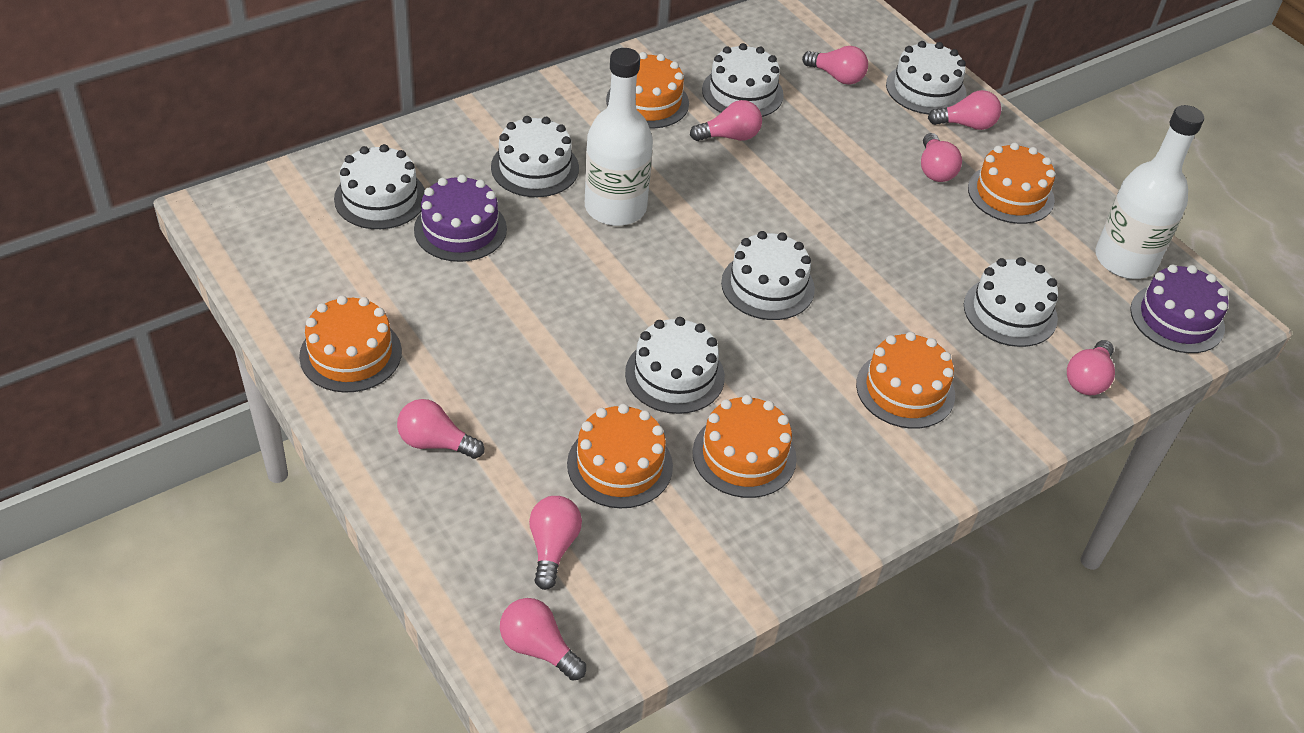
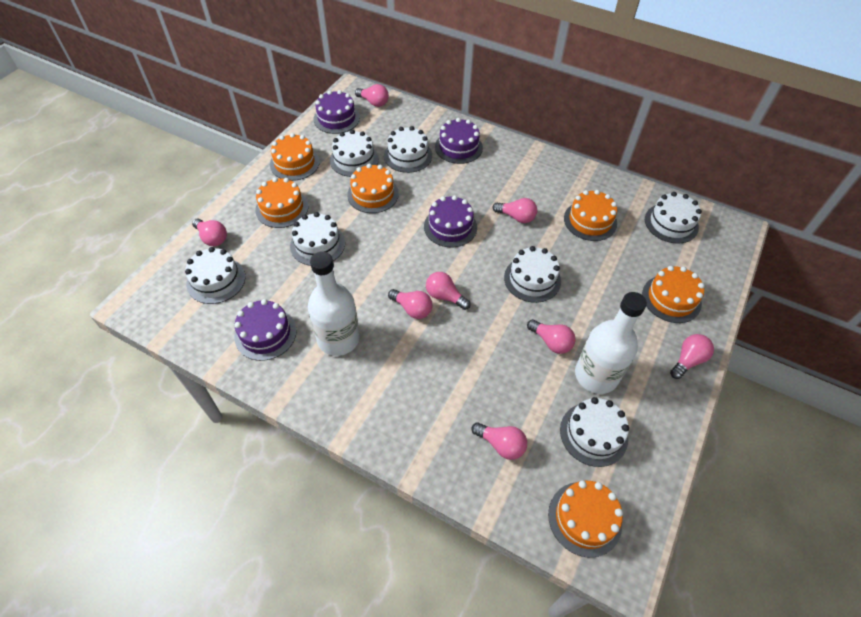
purple cake: 2 -> 4

